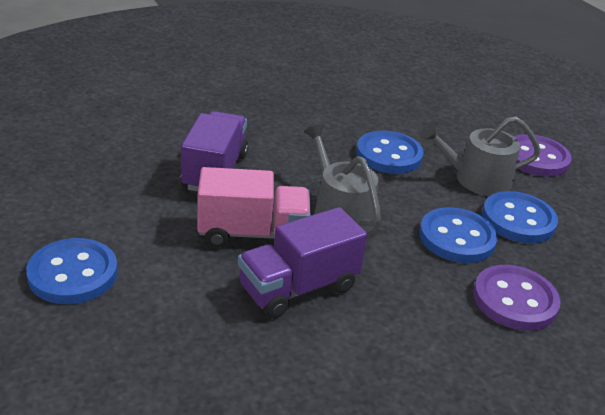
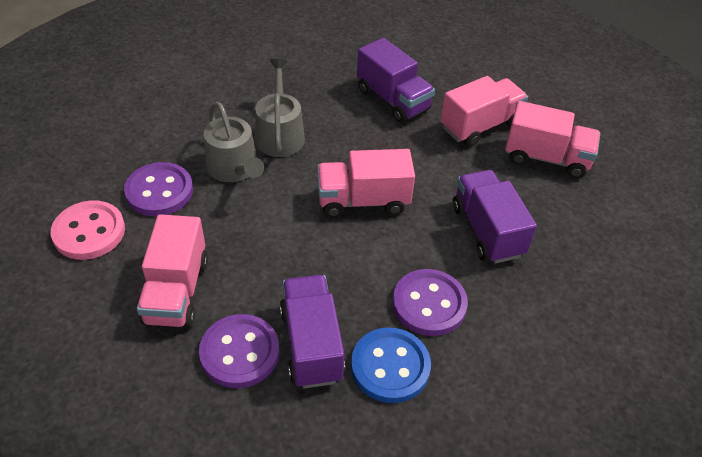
blue button: 4 -> 1
pink button: 0 -> 1
pink truck: 1 -> 4
purple button: 2 -> 3
purple truck: 2 -> 3

